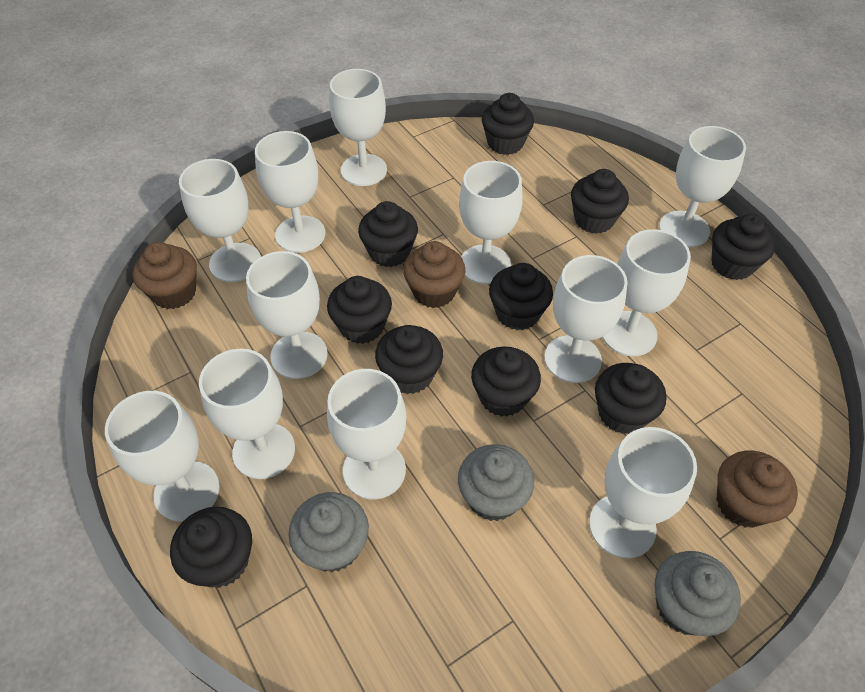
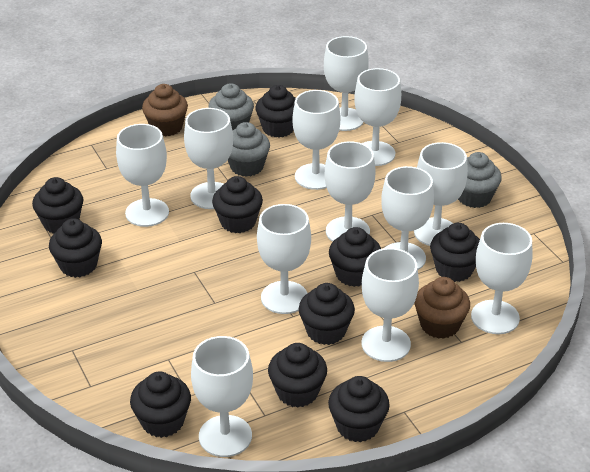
brown cupcake: 3 -> 2

